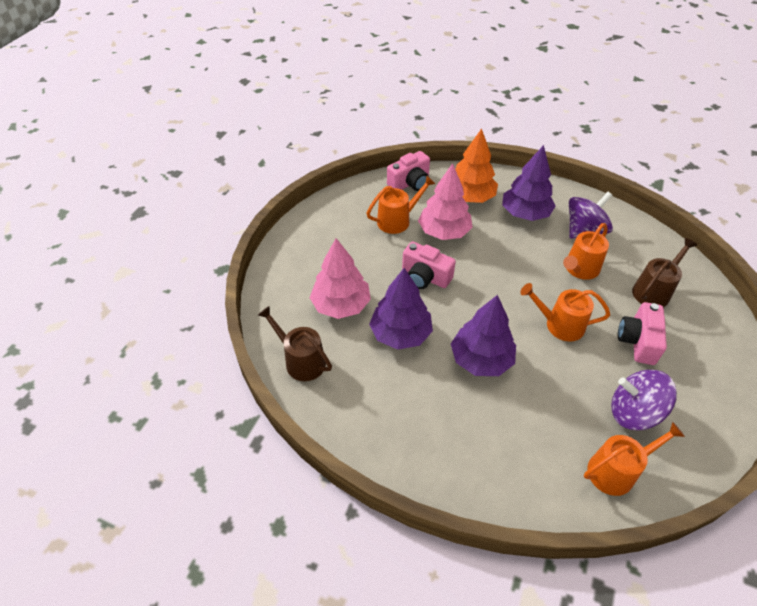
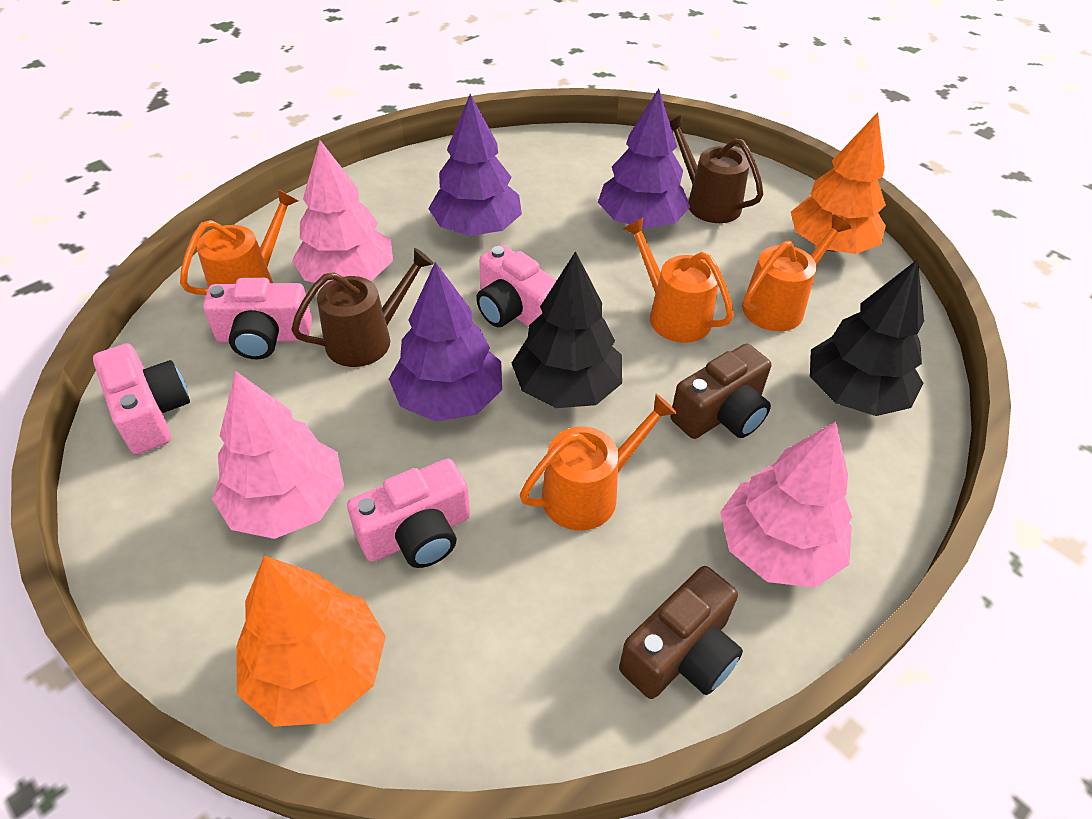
black tree: 0 -> 2
brown camera: 0 -> 2
orange tree: 1 -> 2
pink camera: 3 -> 4
pink tree: 2 -> 3
purple spinning top: 2 -> 0

